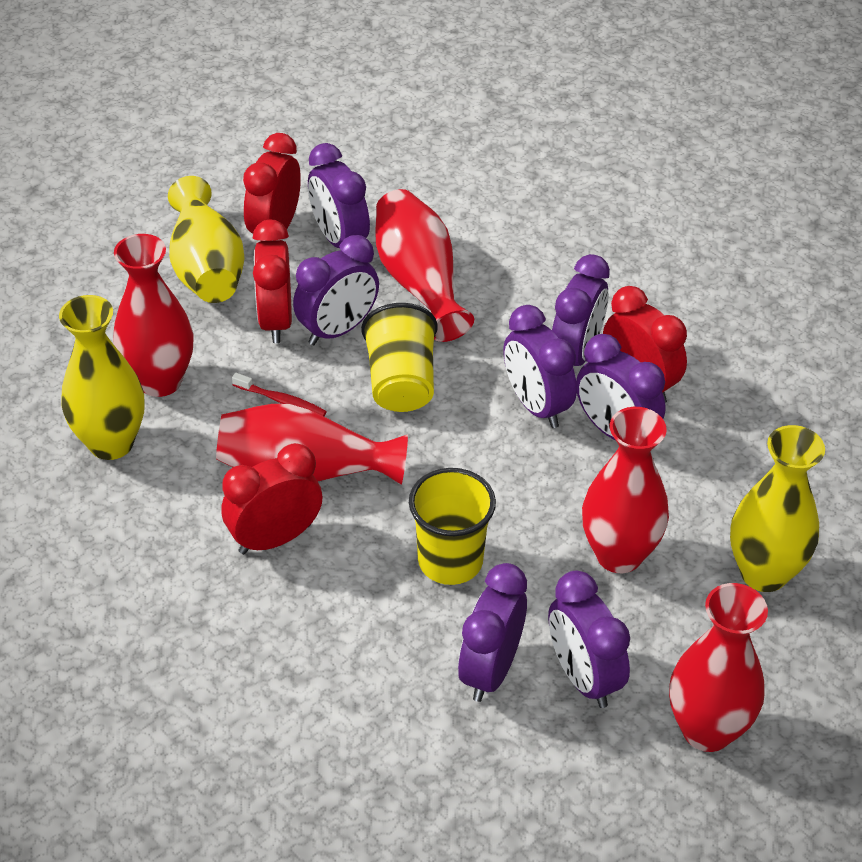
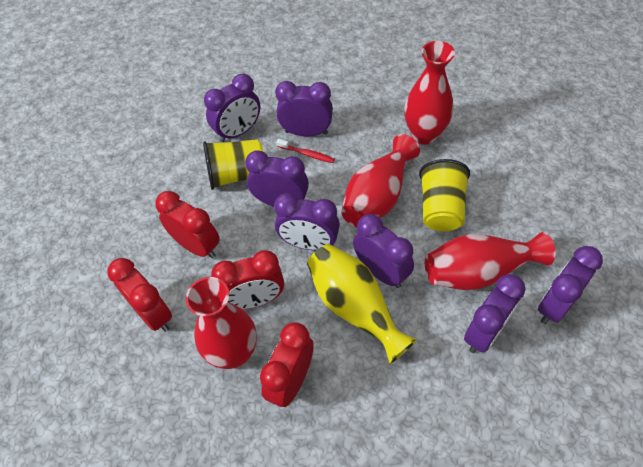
red vase: 5 -> 4
yellow vase: 3 -> 1

